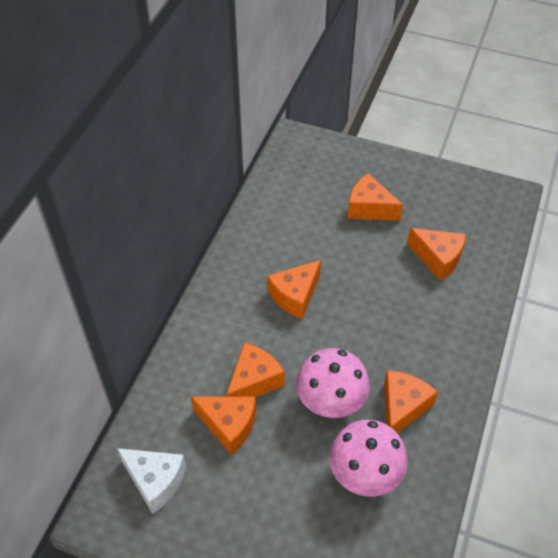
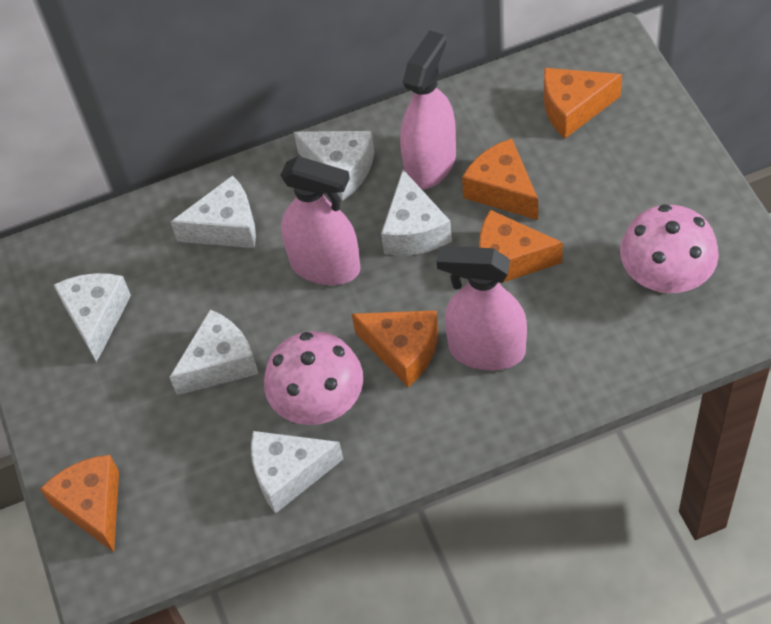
orange cheese: 6 -> 5
pink spray bottle: 0 -> 3
white cheese: 1 -> 6

